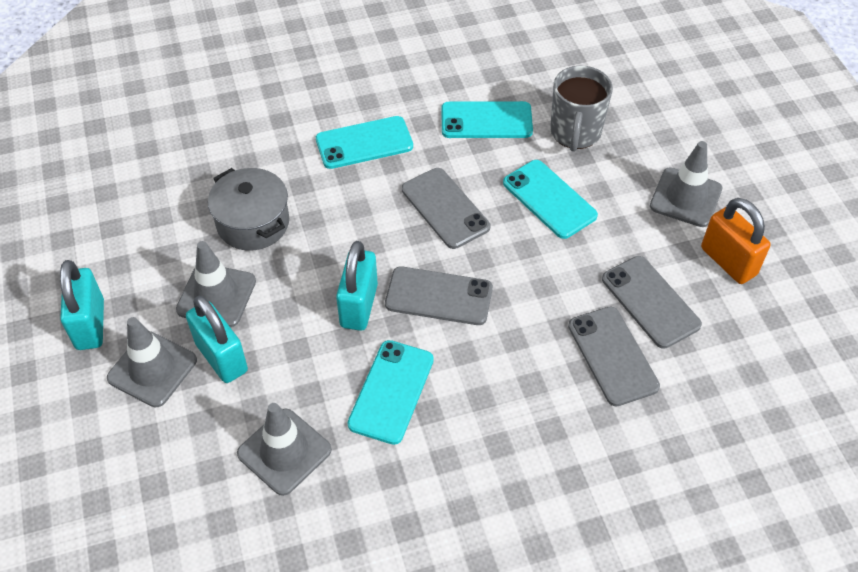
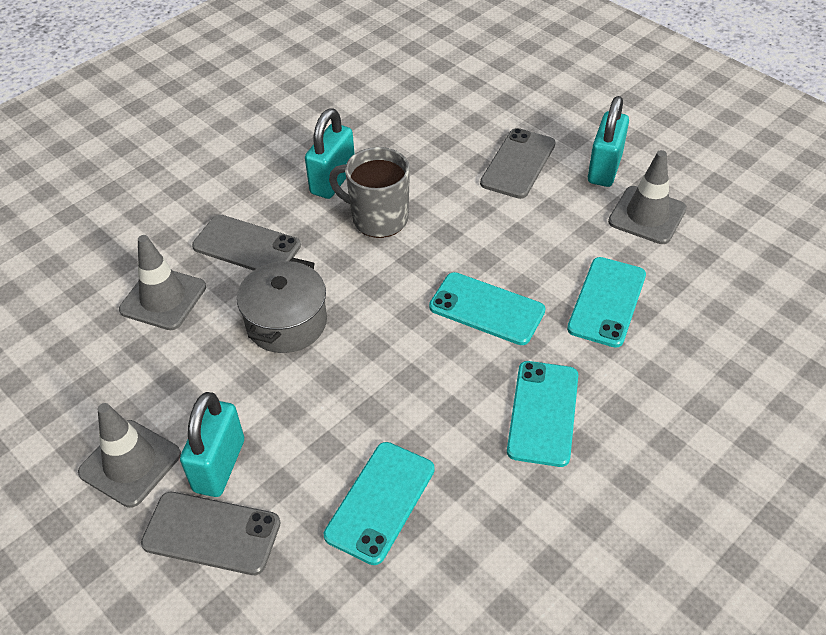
grey phone: 4 -> 3
grey traffic cone: 4 -> 3
orange padlock: 1 -> 0

